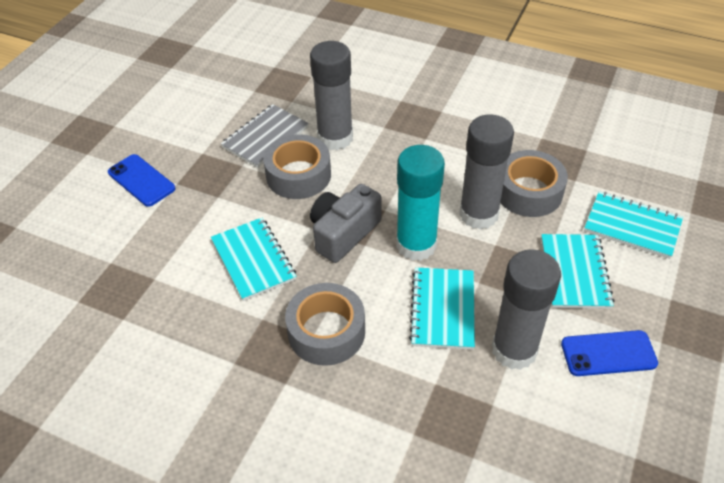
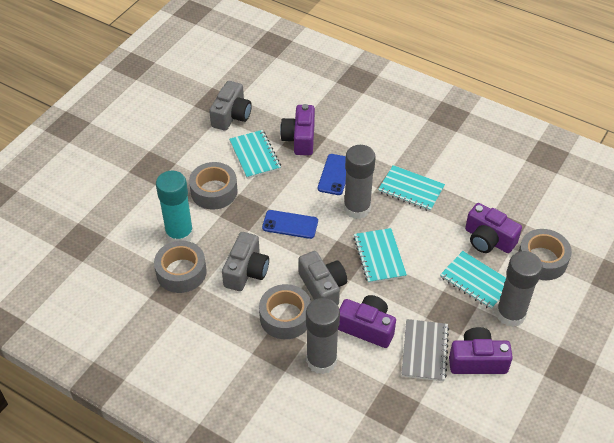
grey camera: 1 -> 3
grey tape: 3 -> 4
purple camera: 0 -> 4

